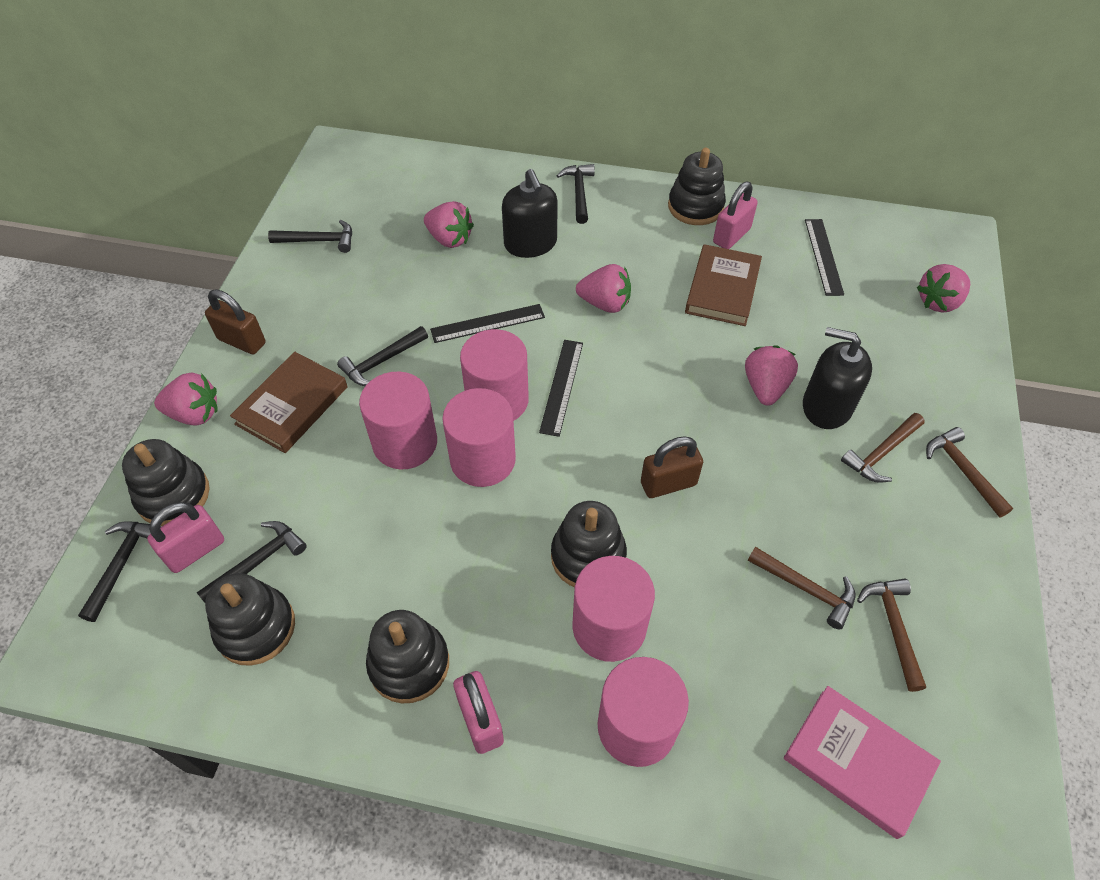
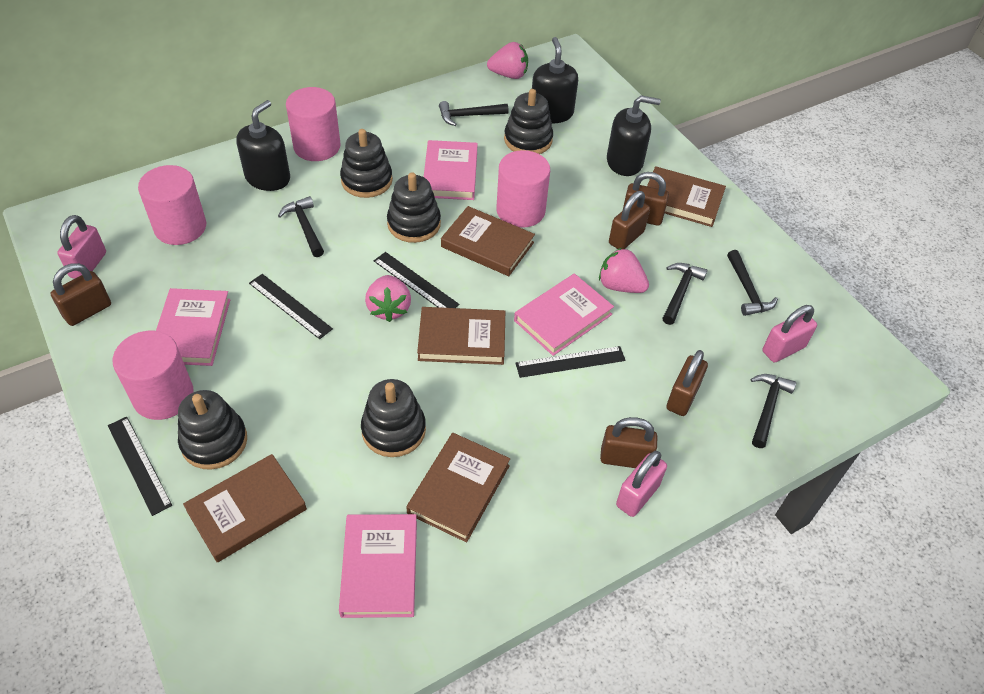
black ruler: 3 -> 4
black soap dispenser: 2 -> 3
brown book: 2 -> 5
brown hammer: 4 -> 0
brown padlock: 2 -> 5
pink book: 1 -> 4
pink cylinder: 5 -> 4
pink strawberry: 5 -> 3

